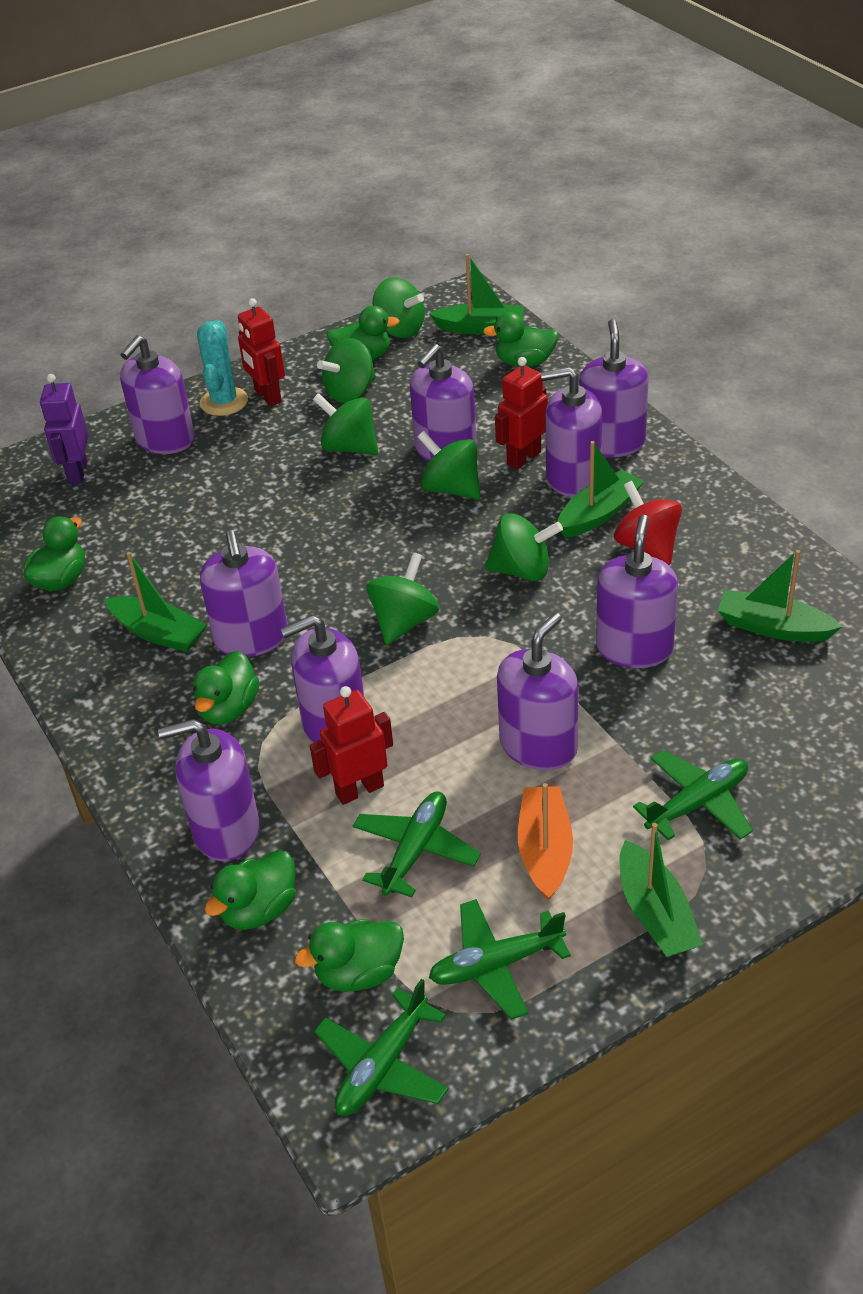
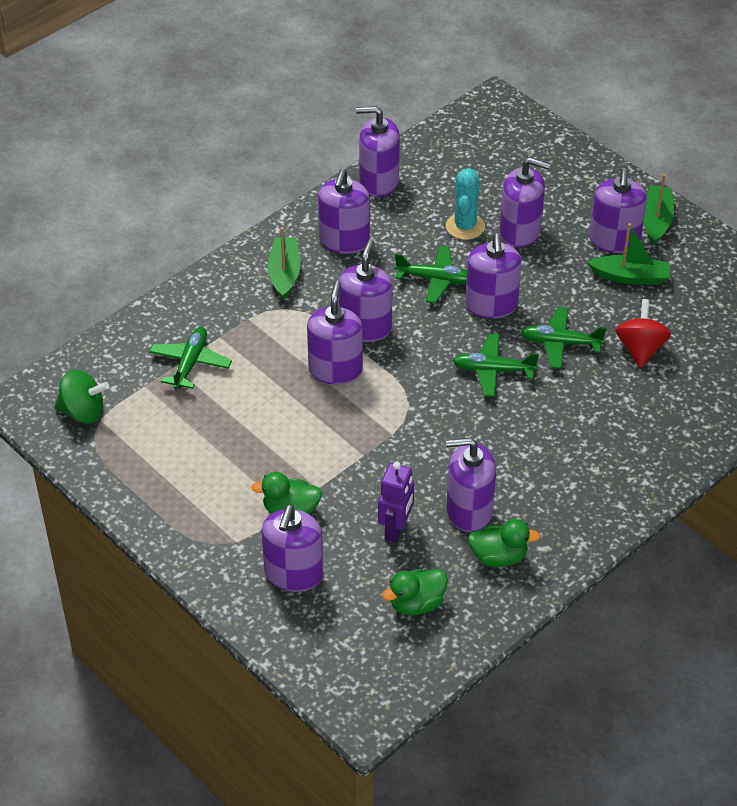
green boat: 5 -> 3
green duck: 6 -> 3
green spinning top: 6 -> 1
orange boat: 1 -> 0
red robot: 3 -> 0

